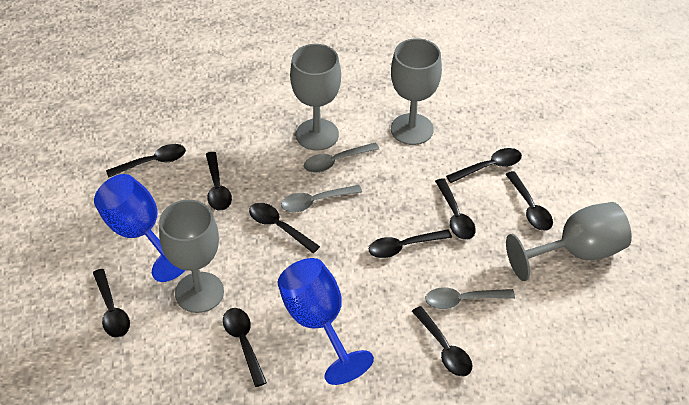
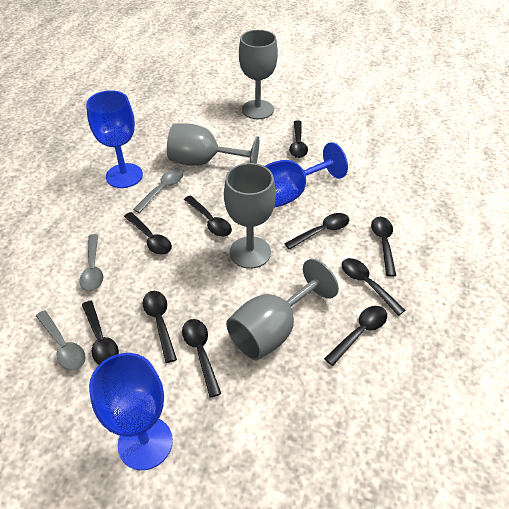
blue goblet: 2 -> 3

